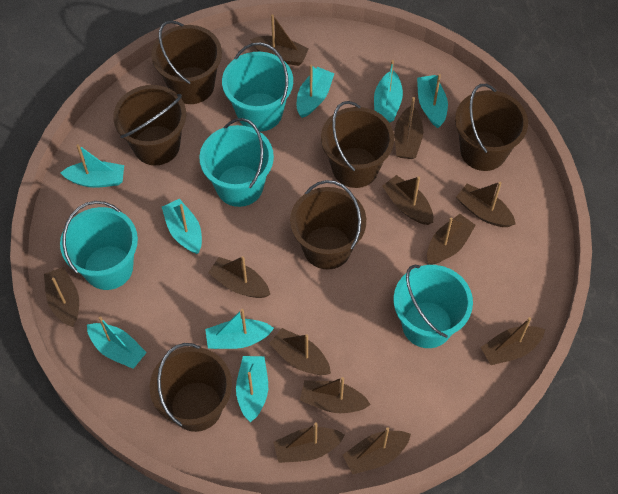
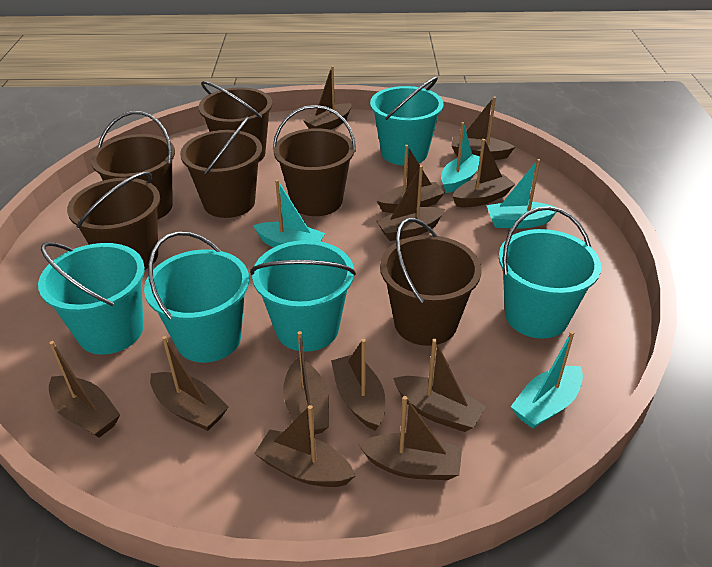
turquoise boat: 8 -> 4
turquoise bucket: 4 -> 5

